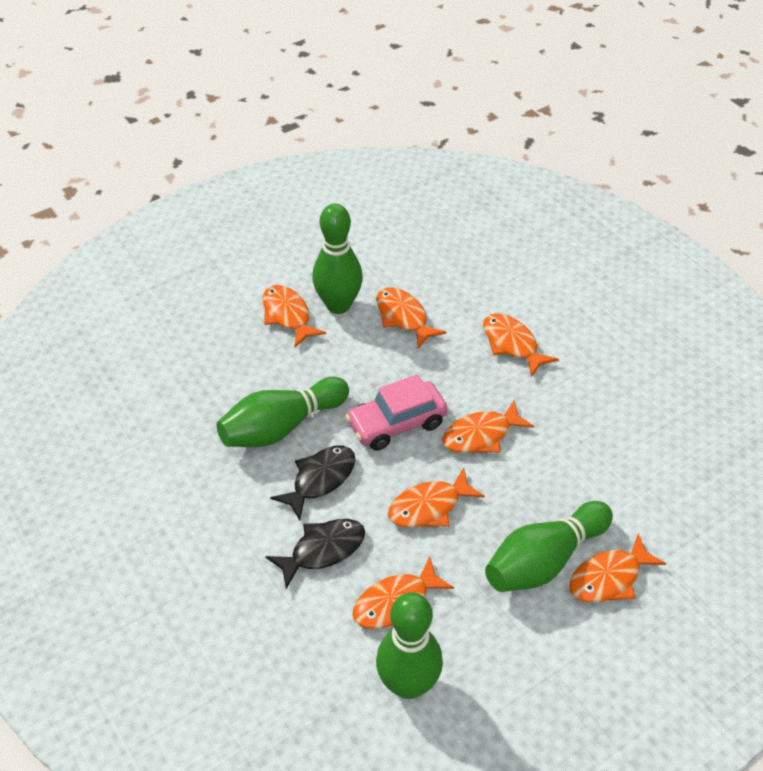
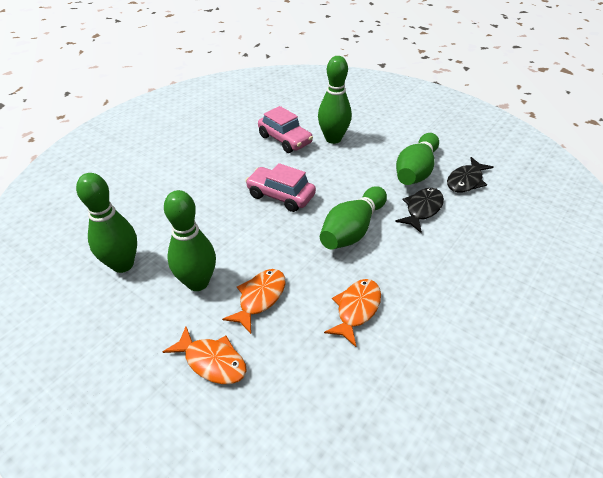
green bowling pin: 4 -> 5
orange fish: 7 -> 3
pink car: 1 -> 2

